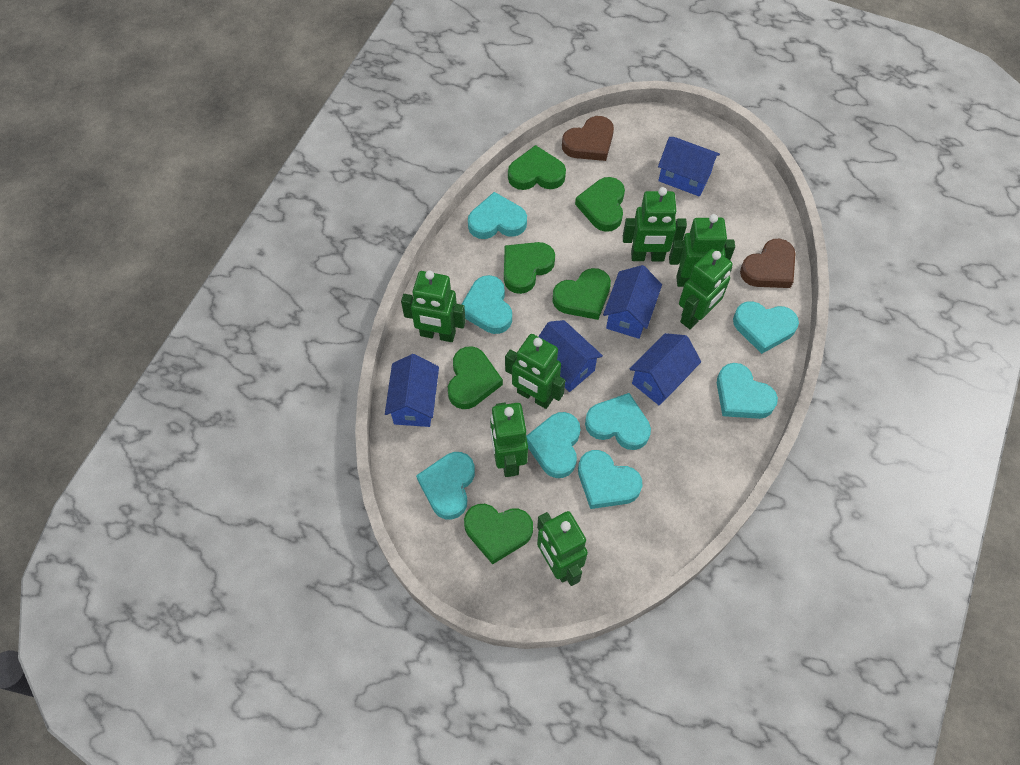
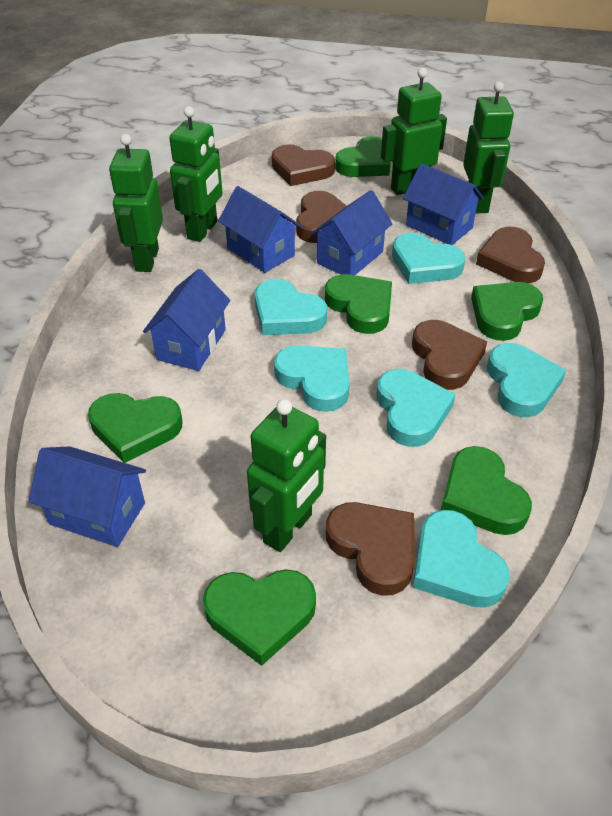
brown heart: 2 -> 5
green robot: 7 -> 5
turquoise heart: 8 -> 6

